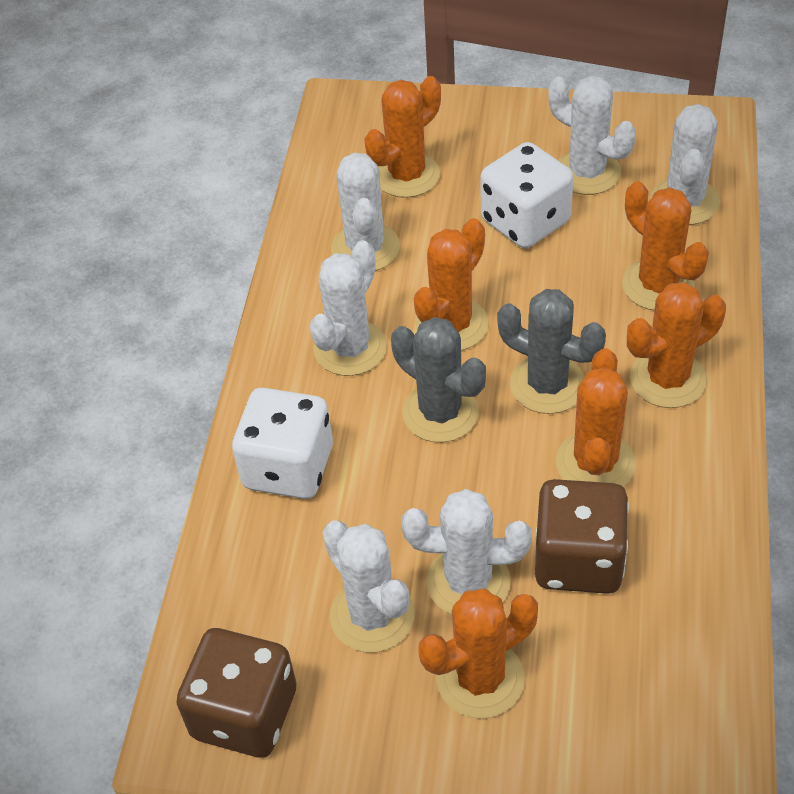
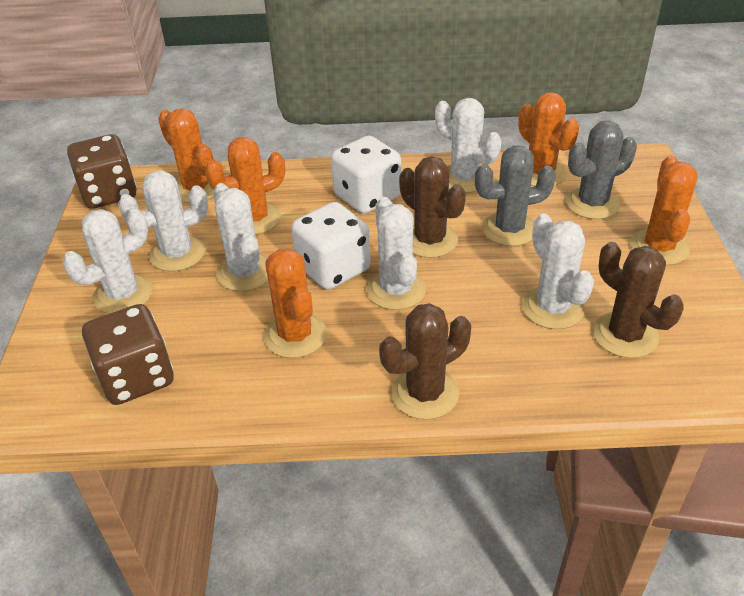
brown cactus: 0 -> 3
orange cactus: 6 -> 5

